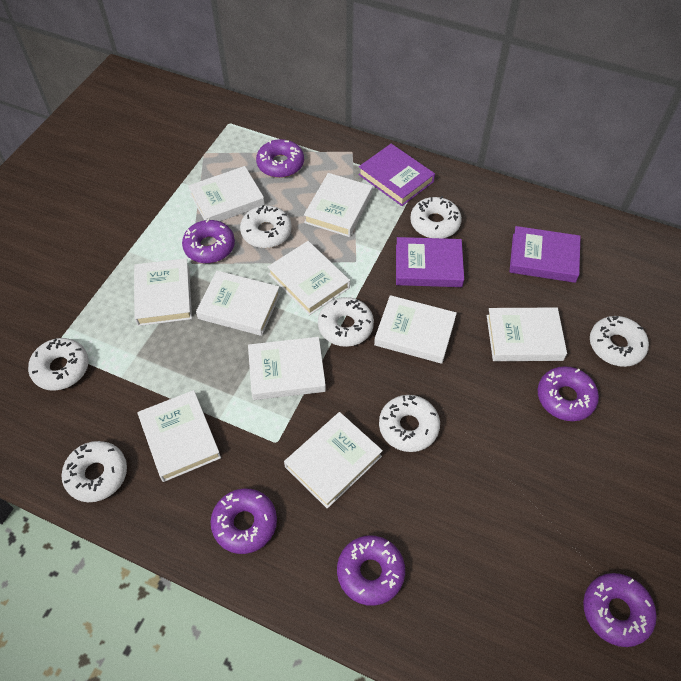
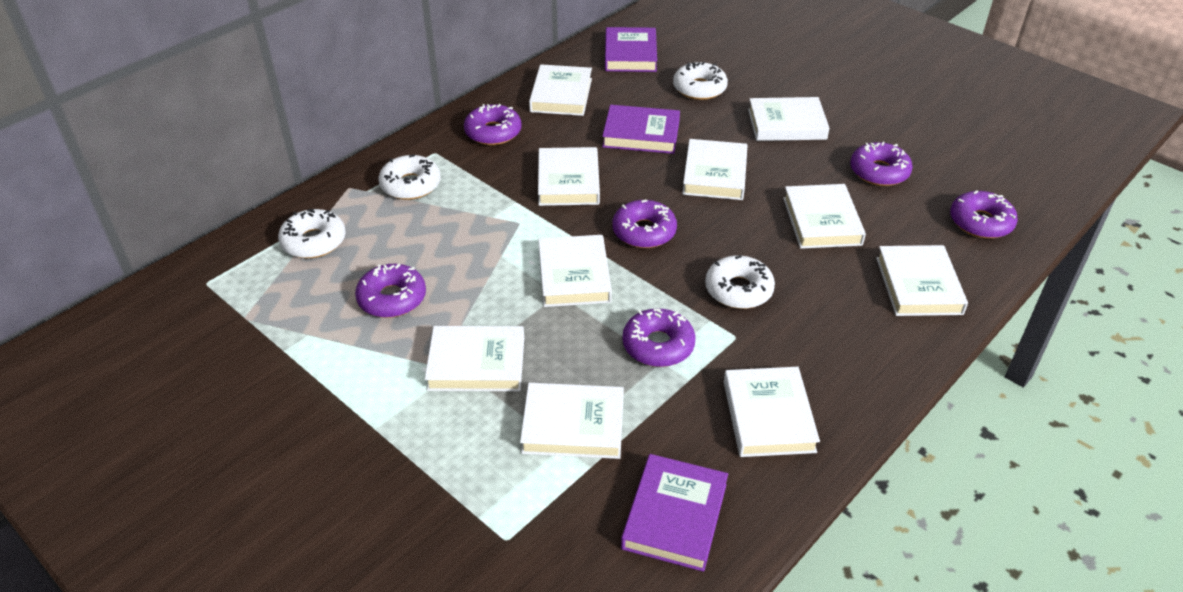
white donut: 7 -> 4

